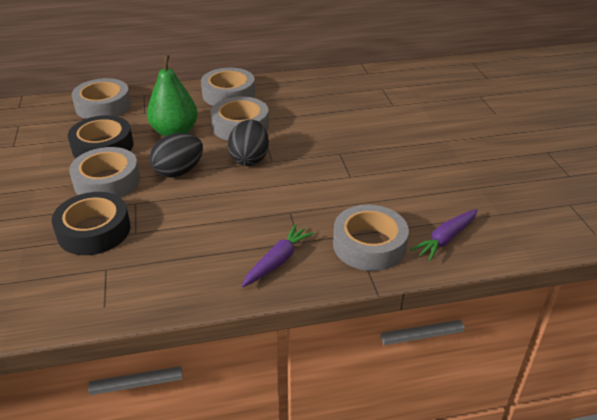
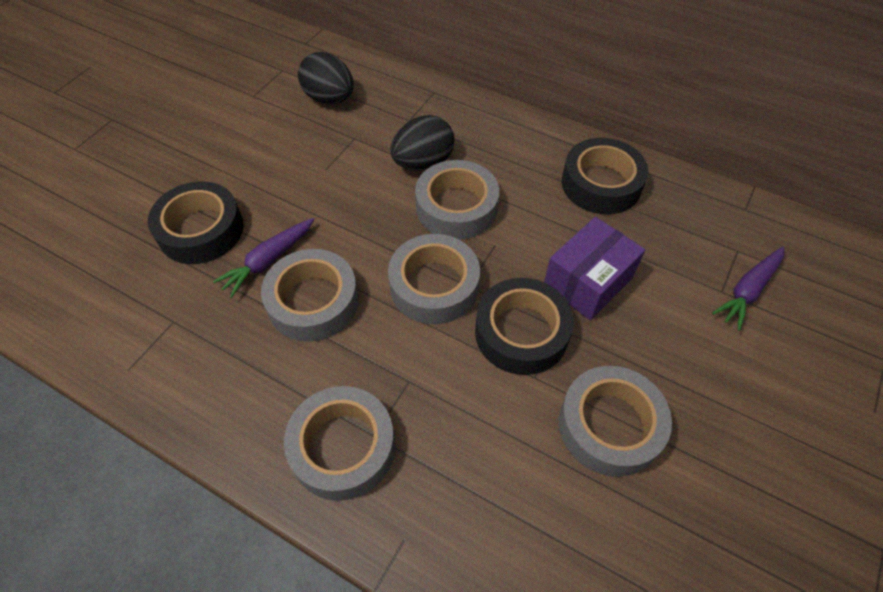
black tape: 2 -> 3
green pear: 1 -> 0
purple box: 0 -> 1

